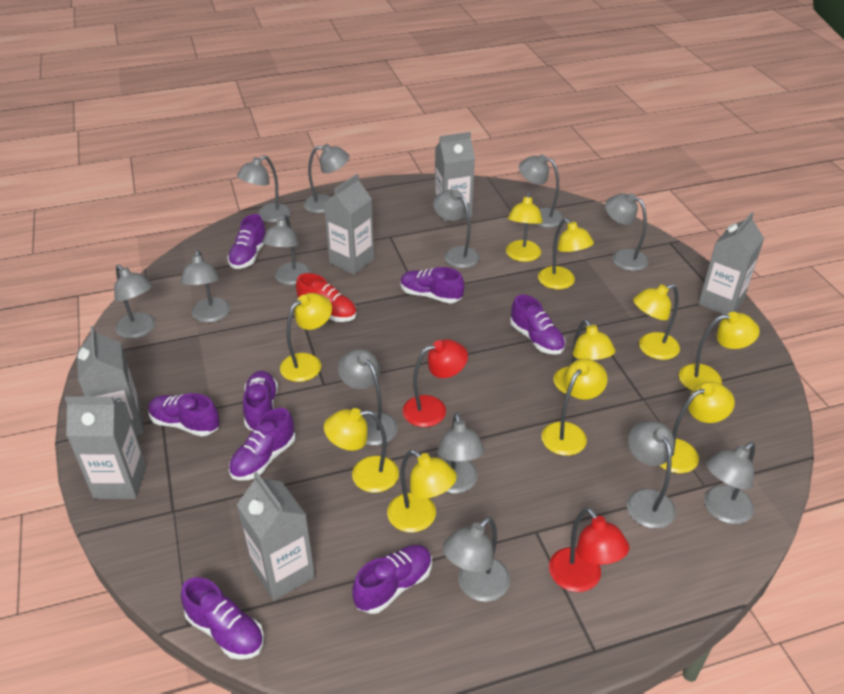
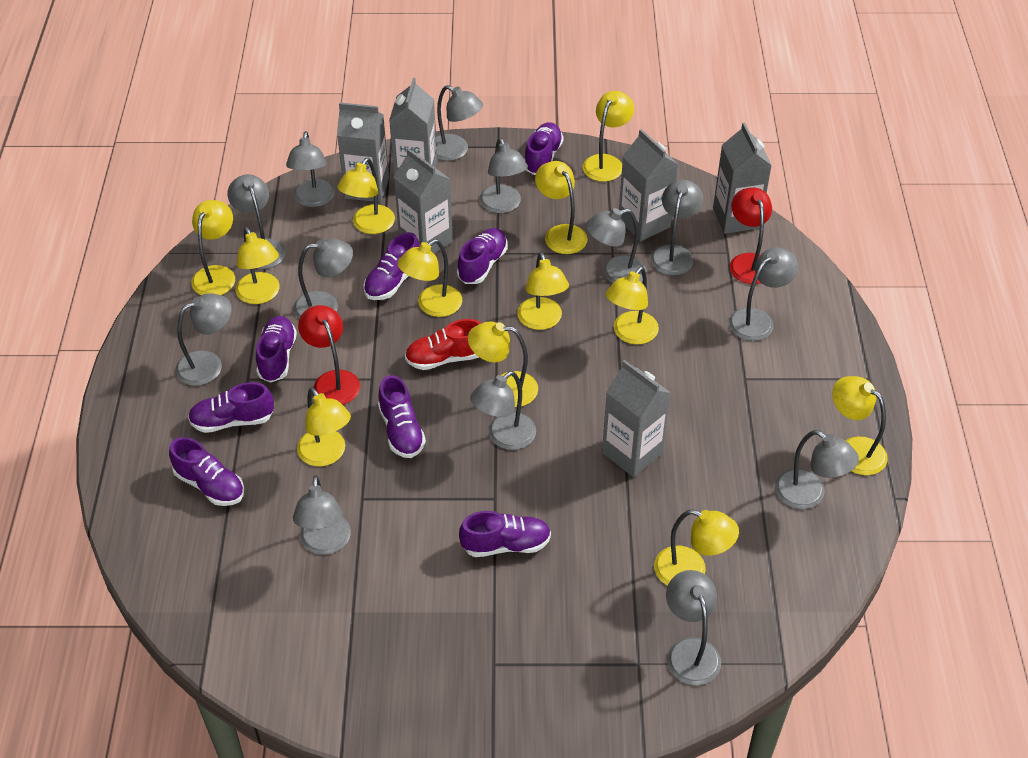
yellow lamp: 10 -> 12

